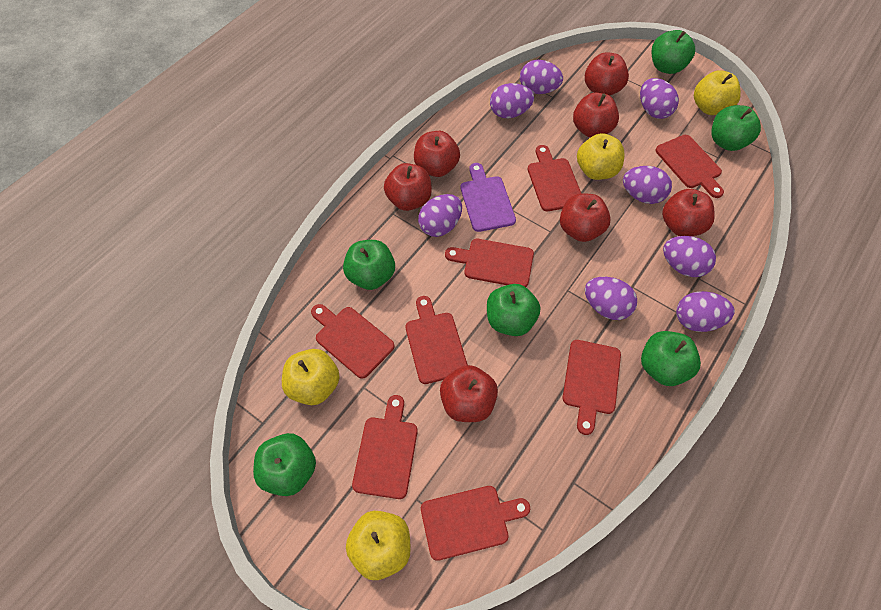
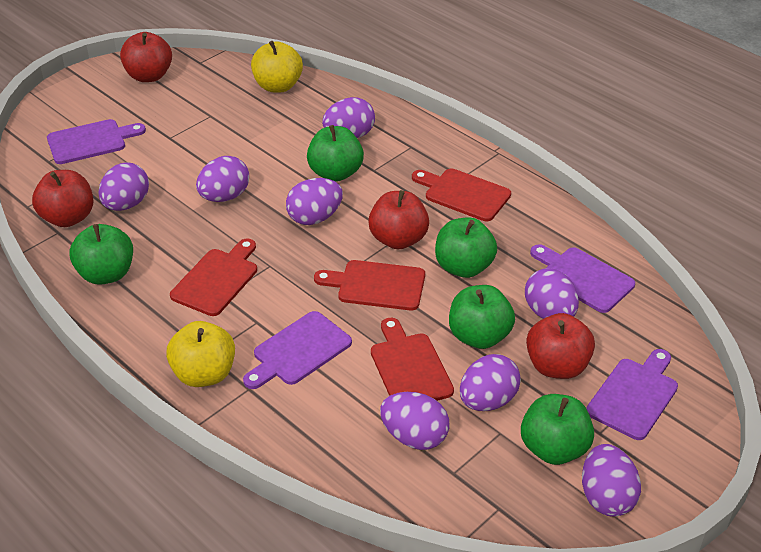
green apple: 6 -> 5
purple cutting board: 1 -> 4
red apple: 7 -> 4
red cutting board: 8 -> 4
yellow apple: 4 -> 2

